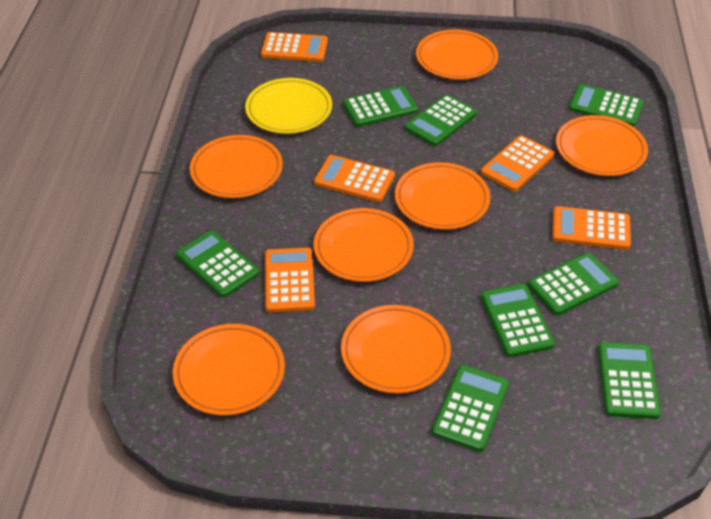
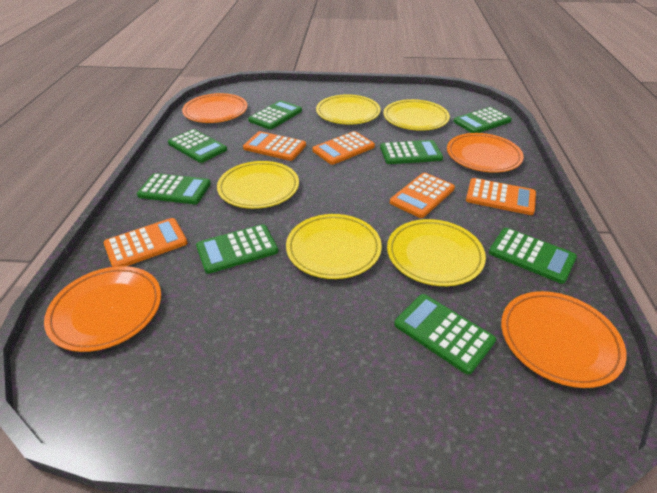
orange plate: 7 -> 4
yellow plate: 1 -> 5

